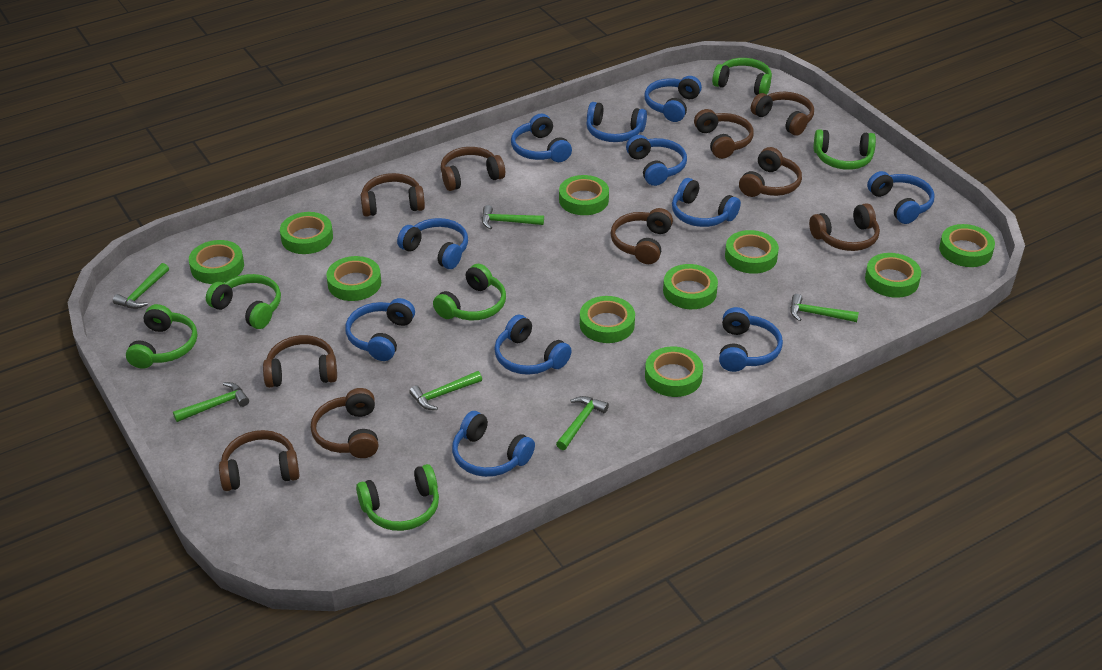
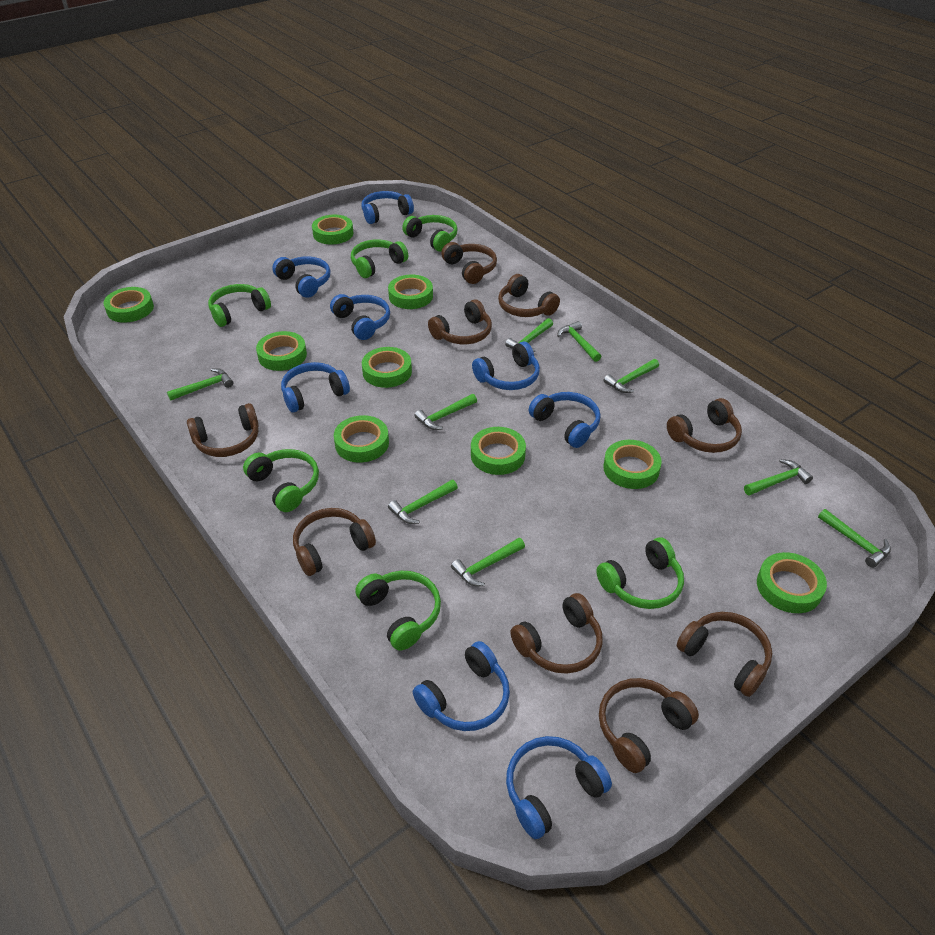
blue headphones: 11 -> 8
brown headphones: 10 -> 9
green hammer: 6 -> 9
green tape: 10 -> 9

